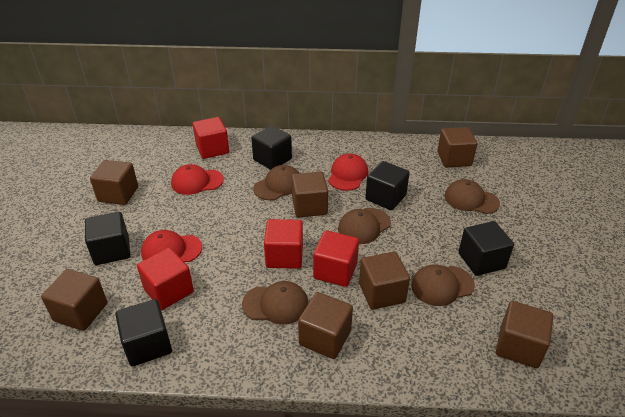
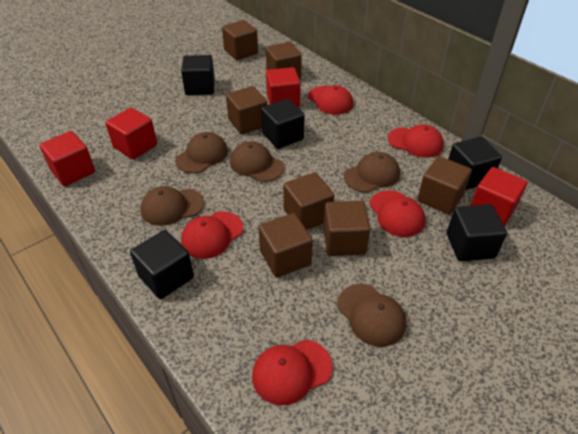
red cap: 3 -> 5

